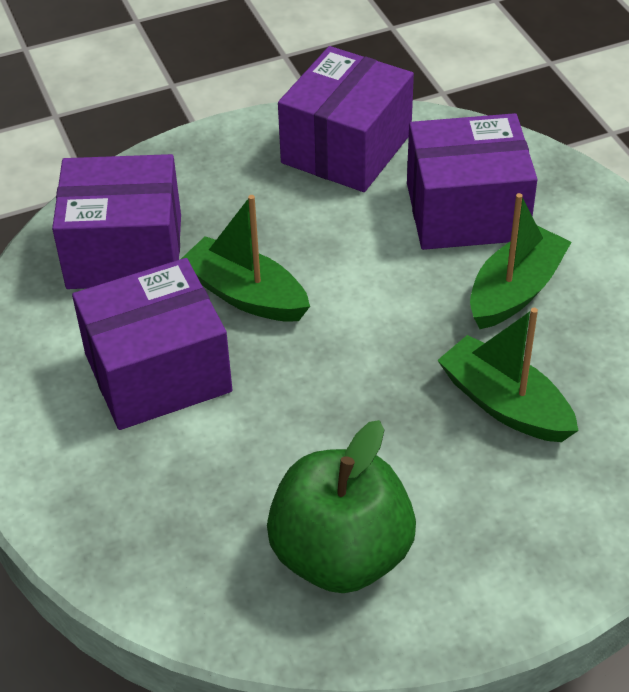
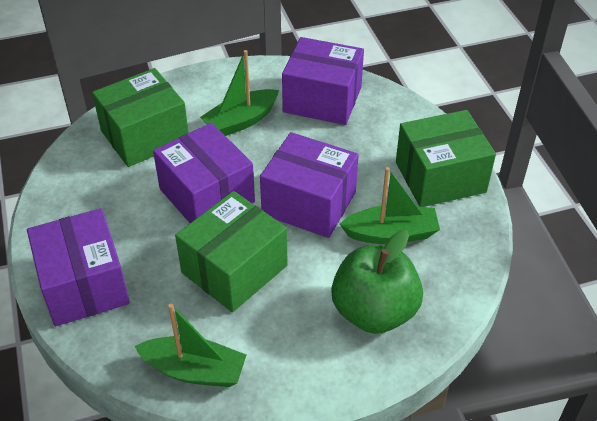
green box: 0 -> 3

